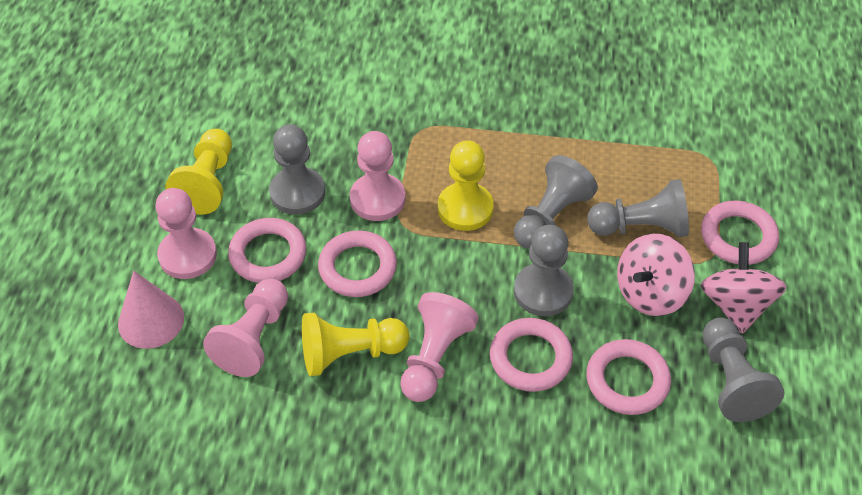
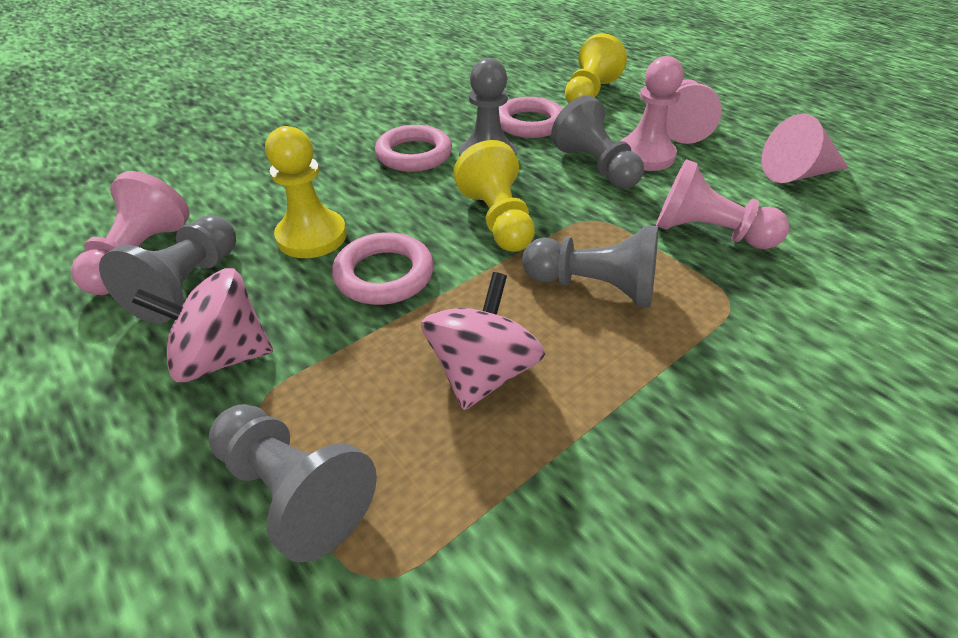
pink ring: 5 -> 3

